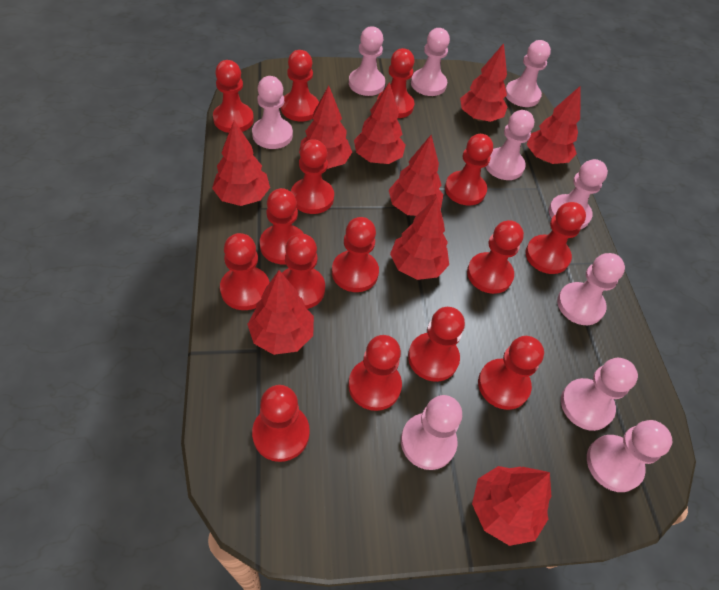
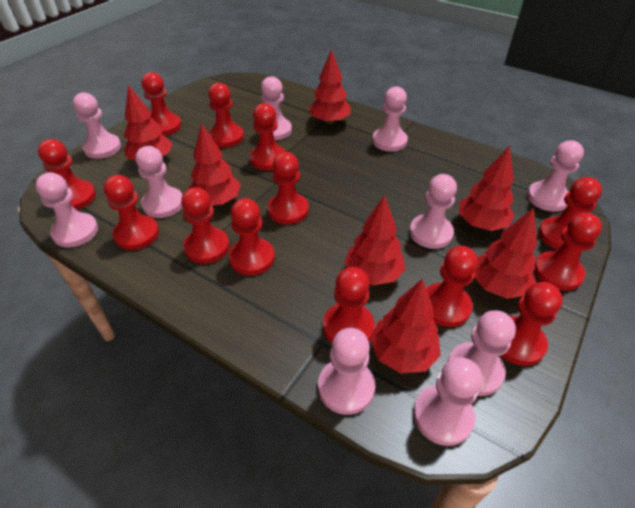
red pawn: 15 -> 13
red tree: 9 -> 7

